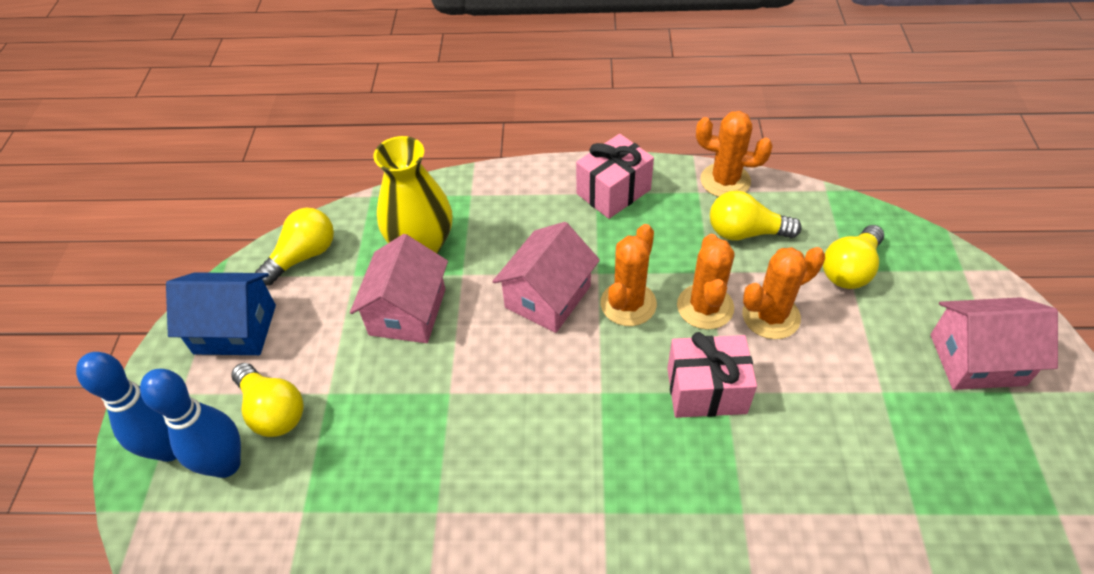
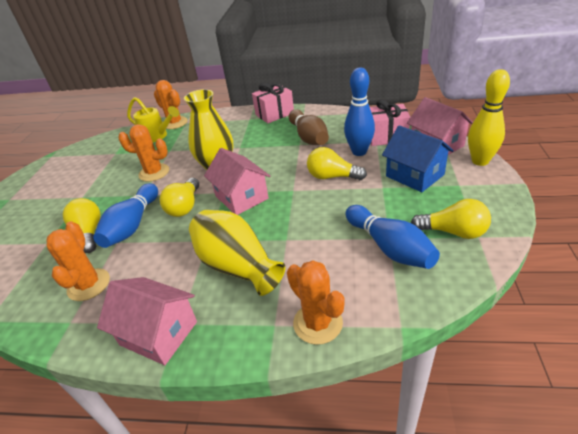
blue bowling pin: 2 -> 3
brown bowling pin: 0 -> 1
yellow bowling pin: 0 -> 1
yellow vase: 1 -> 2
yellow watering can: 0 -> 1

